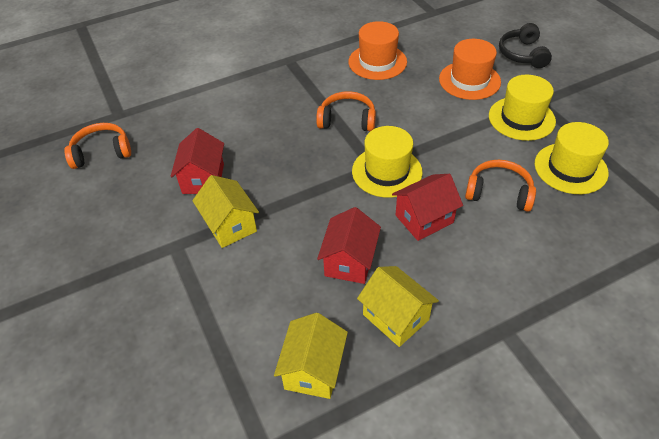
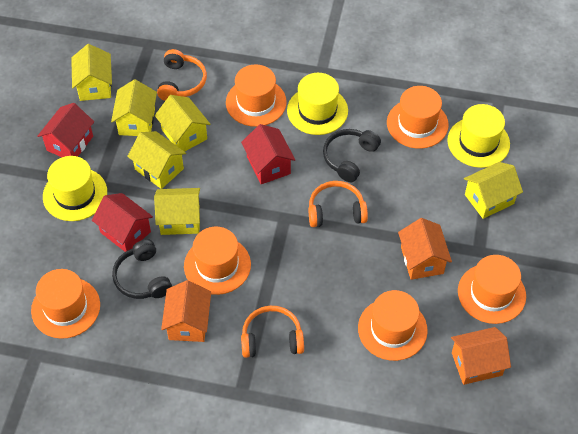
black headphones: 1 -> 2
orange hat: 2 -> 6
orange house: 0 -> 3
yellow house: 3 -> 6

